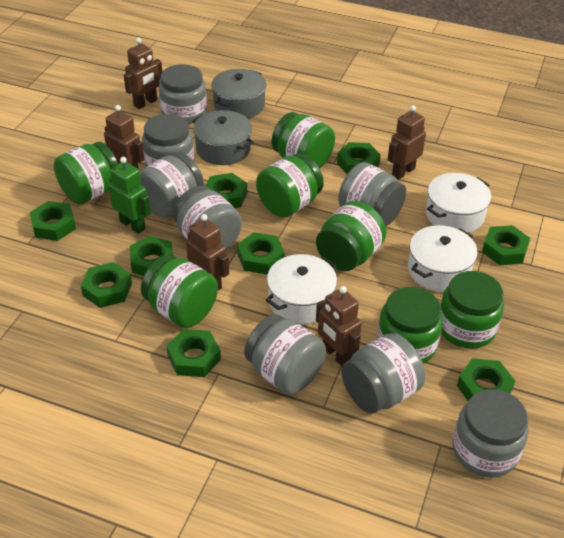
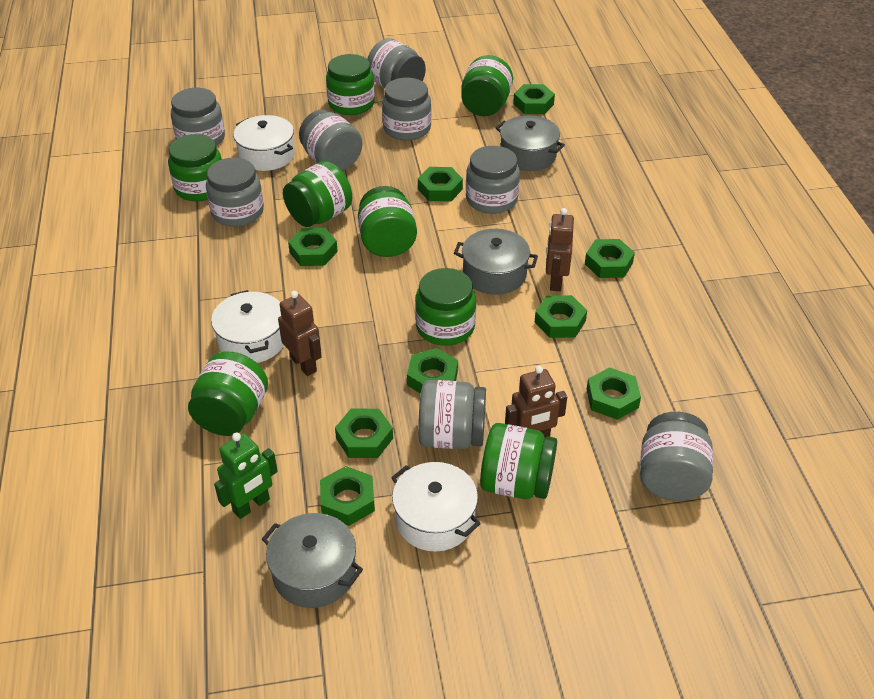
brown robot: 5 -> 3
green jar: 7 -> 8
grey pot: 2 -> 3

